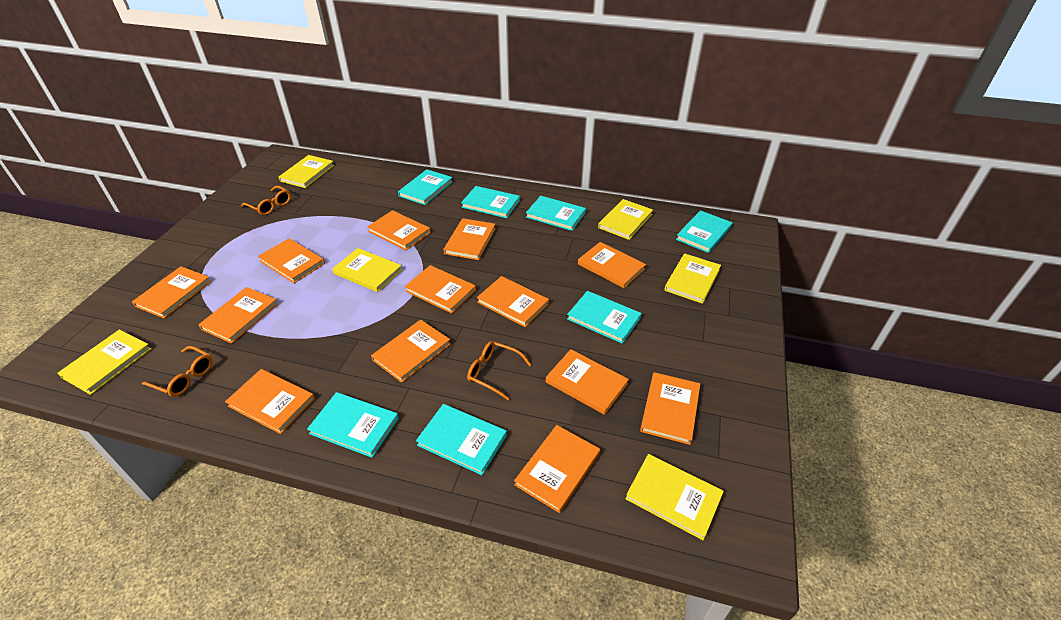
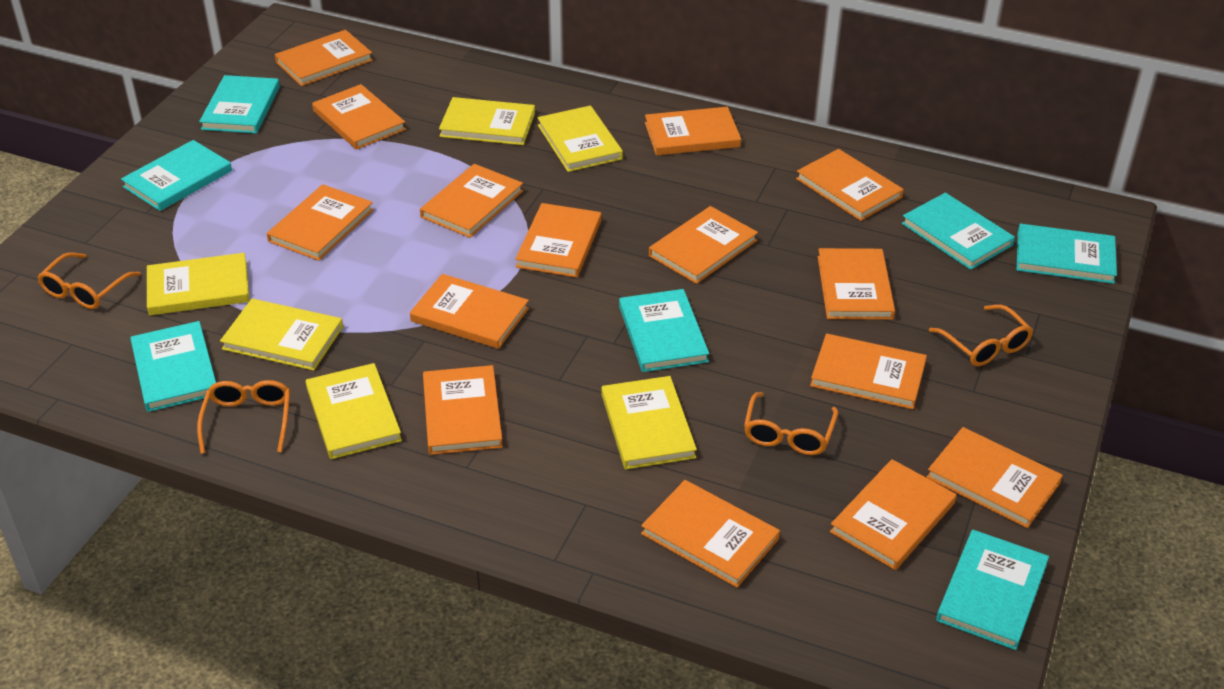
orange book: 13 -> 15
orange glasses: 3 -> 4

